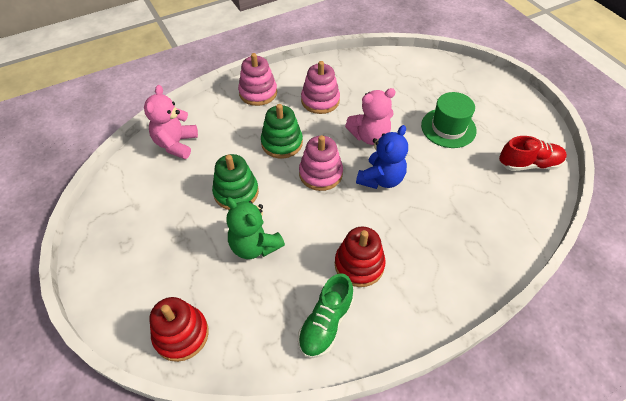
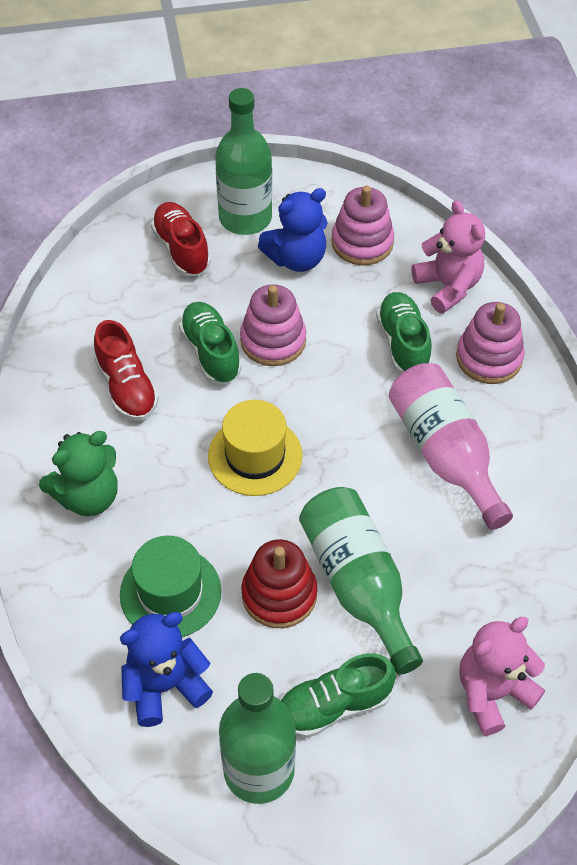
blue teddy bear: 1 -> 2
green bottle: 0 -> 3
green shoe: 1 -> 3
green stacking toy: 2 -> 0
pink bottle: 0 -> 1
red shoe: 1 -> 2
red stacking toy: 2 -> 1
yellow hat: 0 -> 1

